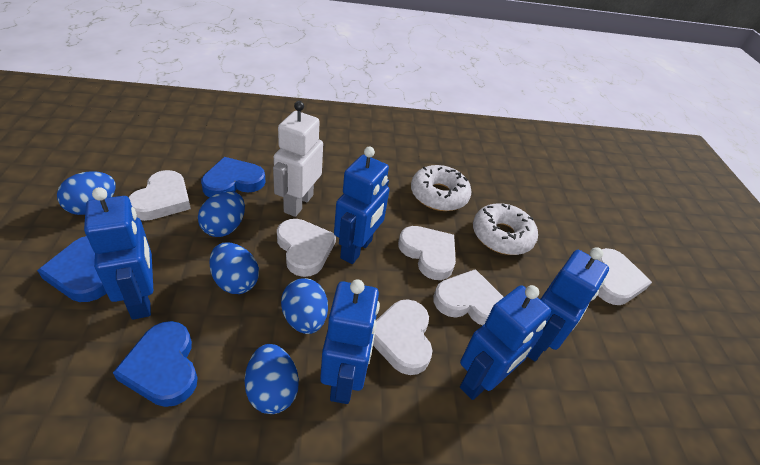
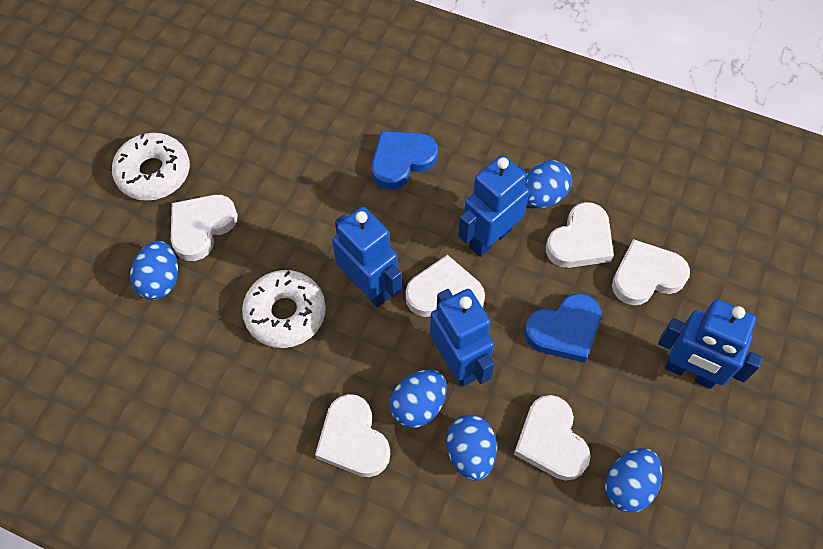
blue heart: 3 -> 2
blue robot: 5 -> 4
white robot: 1 -> 0

